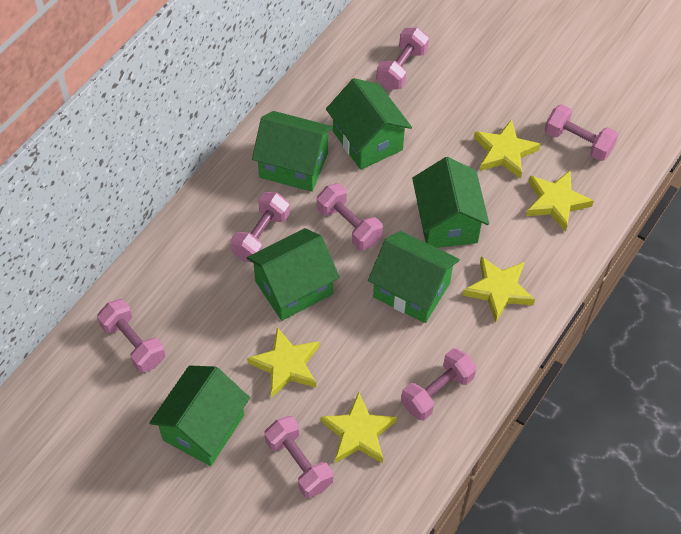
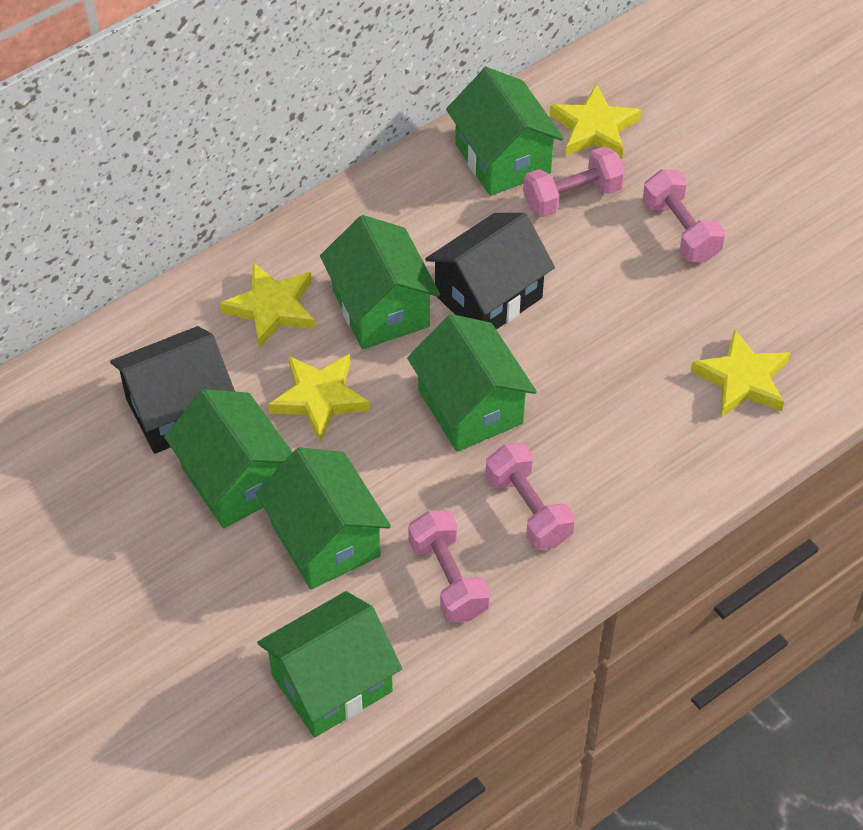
black house: 0 -> 2
pink dumbbell: 7 -> 4
yellow star: 5 -> 4

